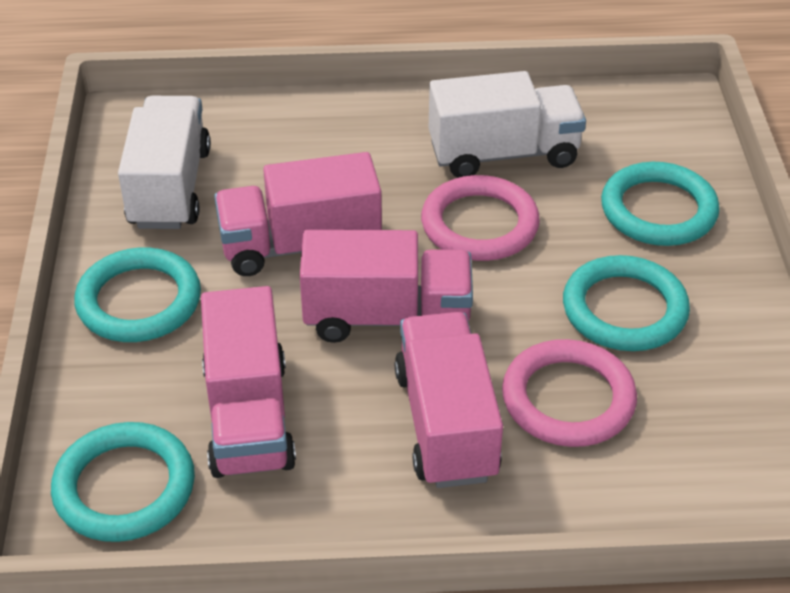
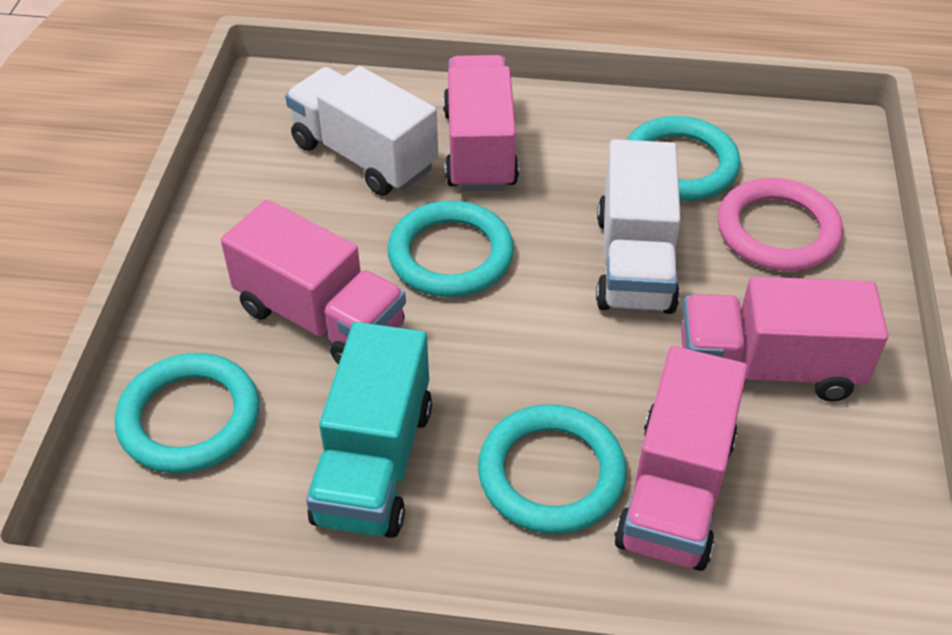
pink ring: 2 -> 1
turquoise truck: 0 -> 1

